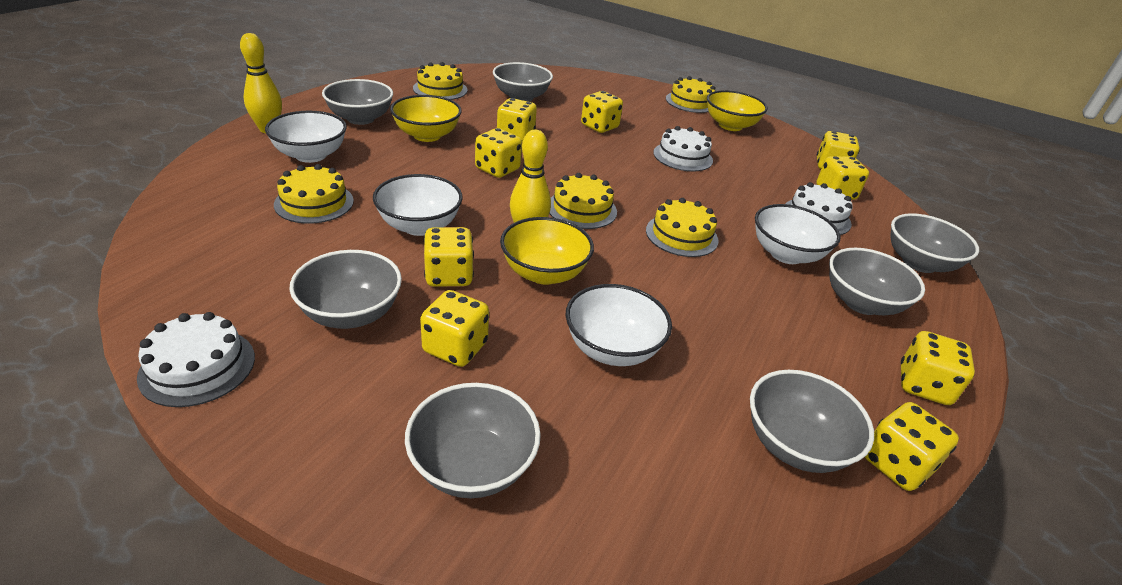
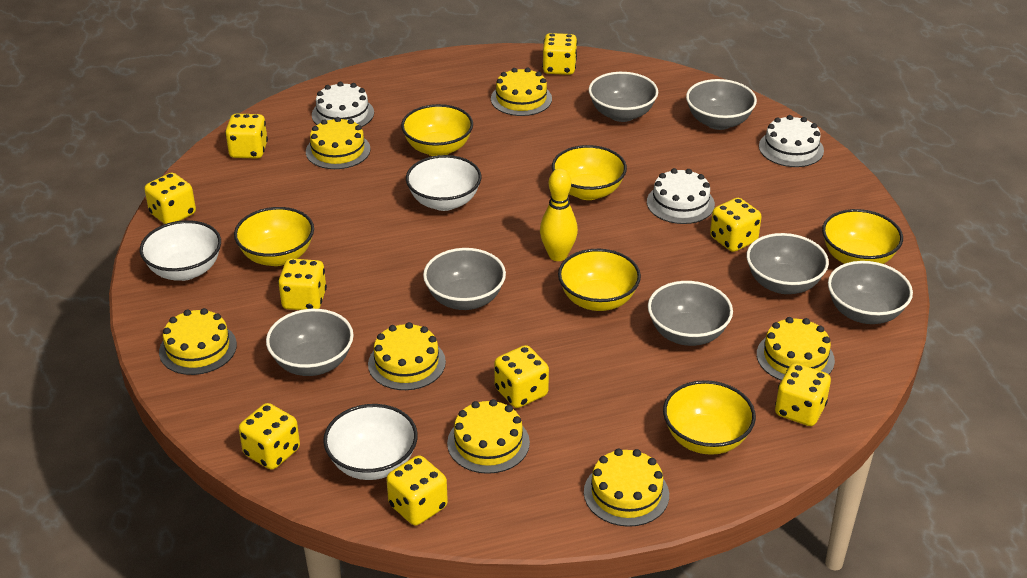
white bowl: 4 -> 3
yellow bowl: 3 -> 6
yellow bowling pin: 2 -> 1
yellow cake: 5 -> 7

